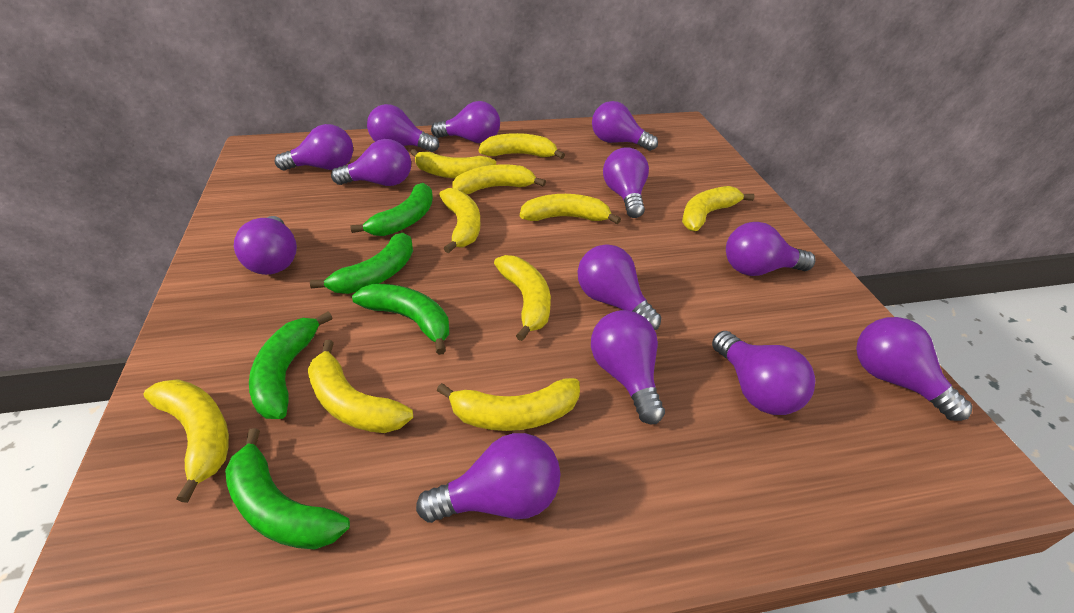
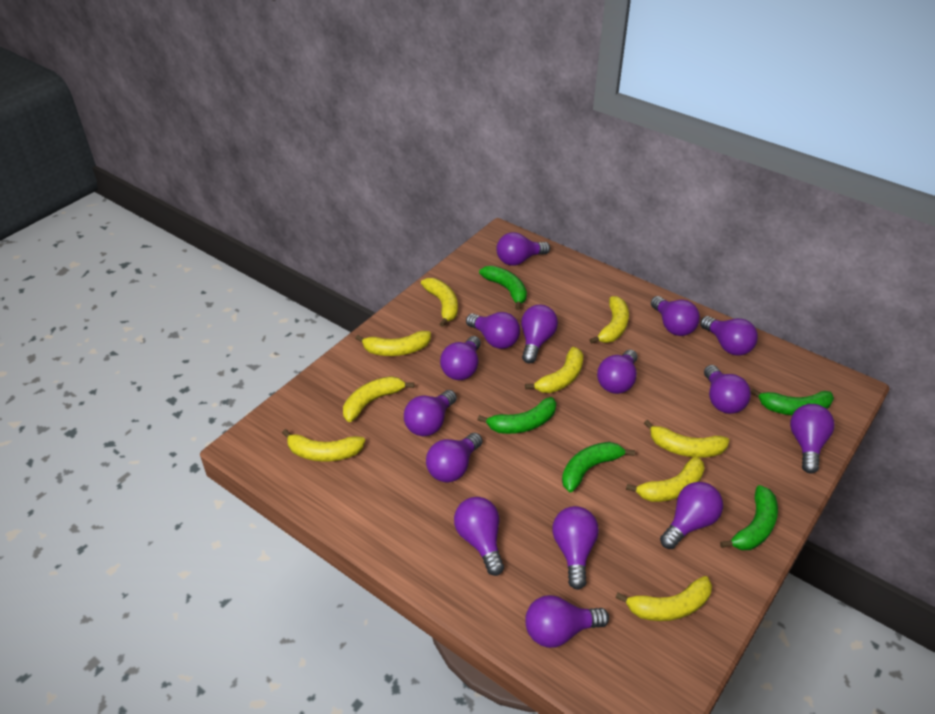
purple light bulb: 13 -> 15
yellow banana: 10 -> 9

